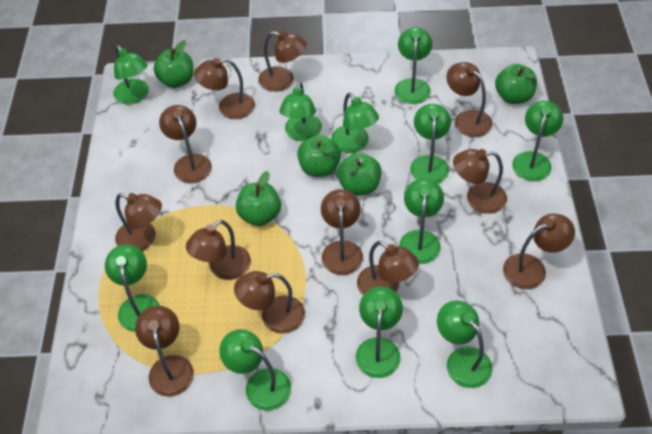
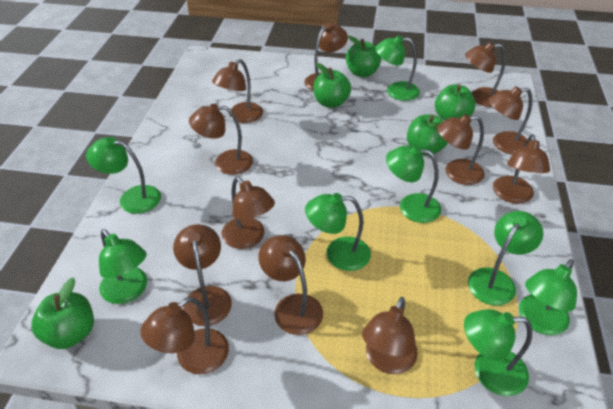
green lamp: 11 -> 8

